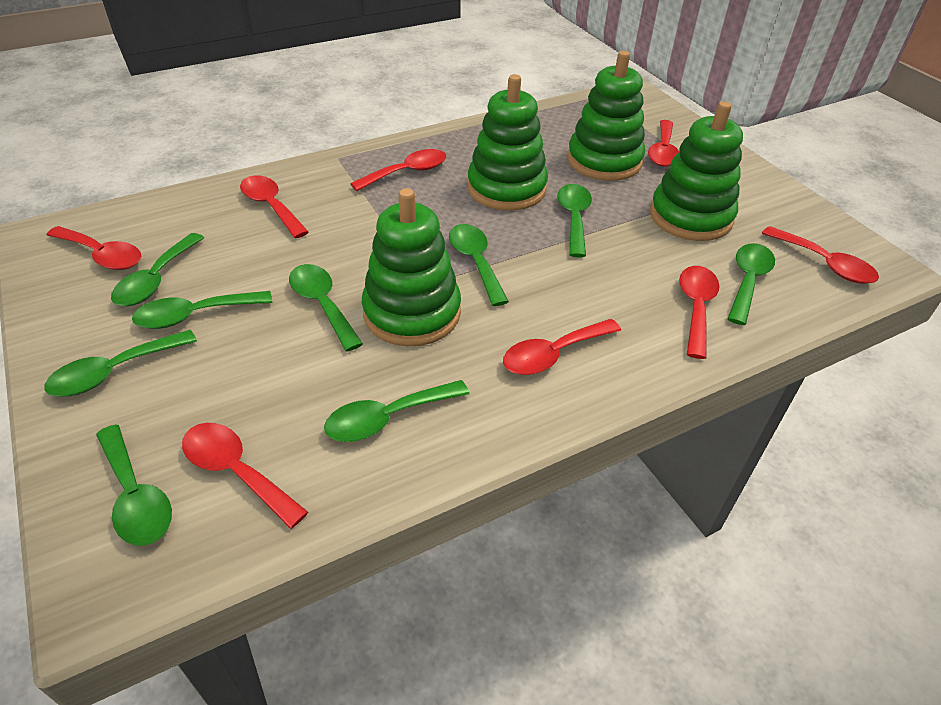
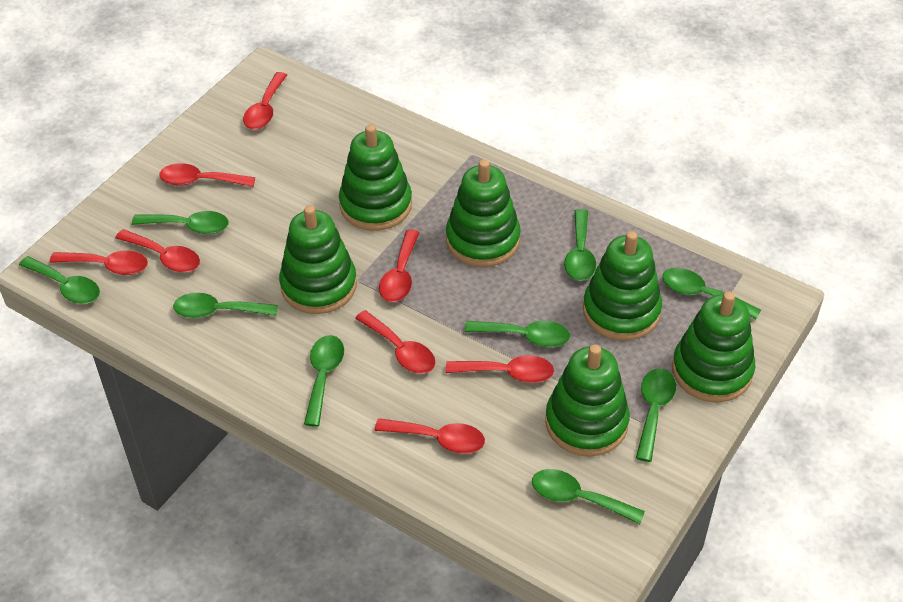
green stacking toy: 4 -> 6

